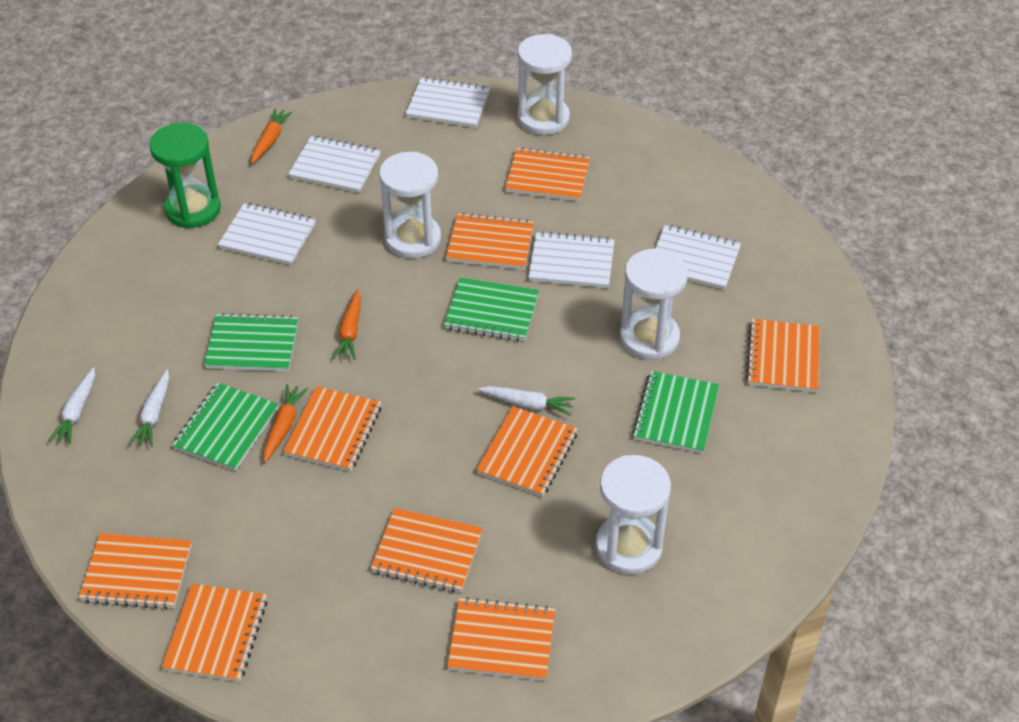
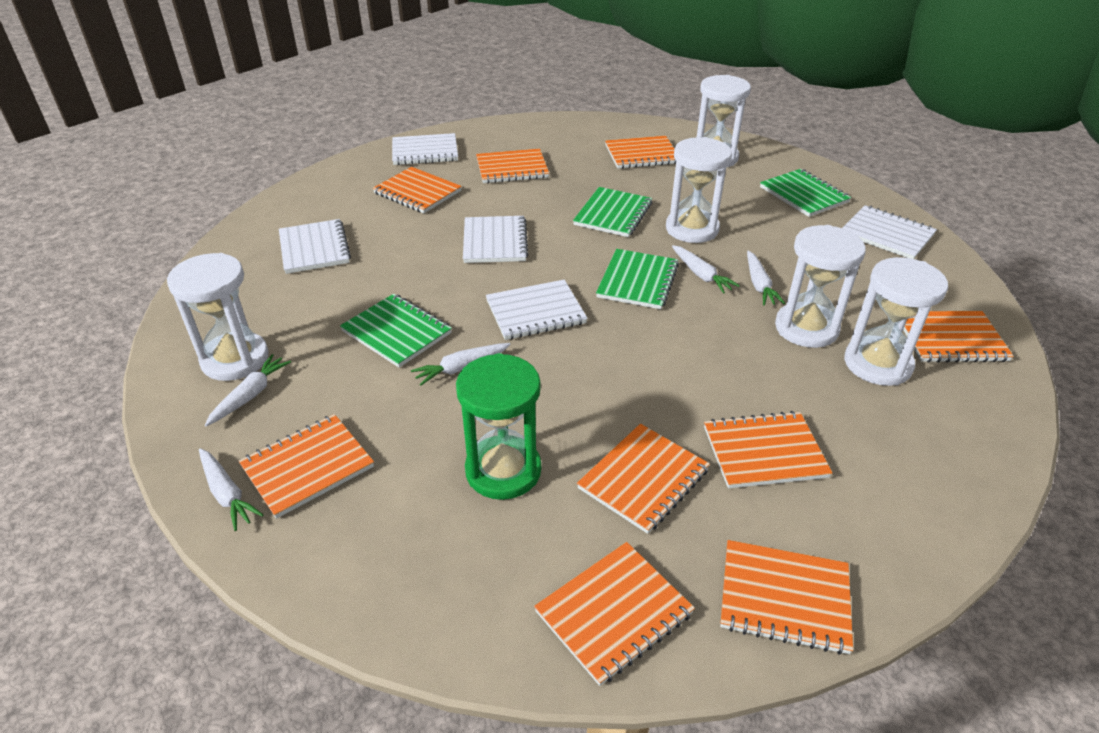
orange carrot: 3 -> 0
white carrot: 3 -> 5
white hourglass: 4 -> 5

